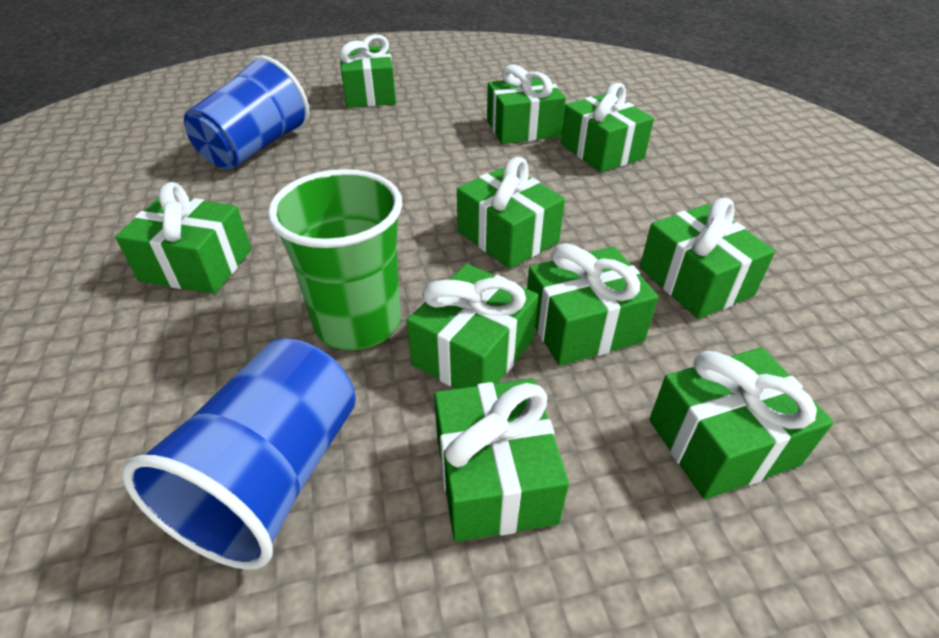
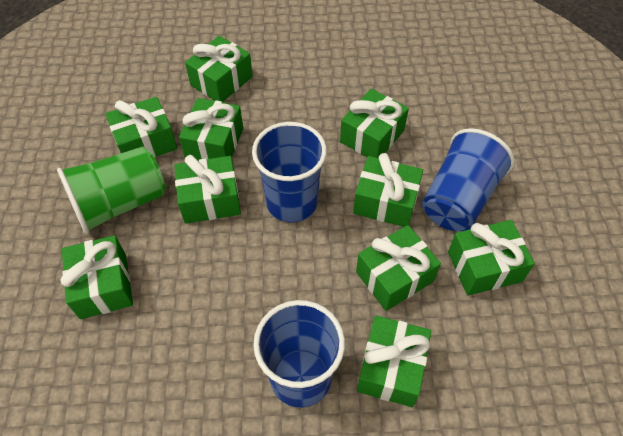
blue cup: 2 -> 3

